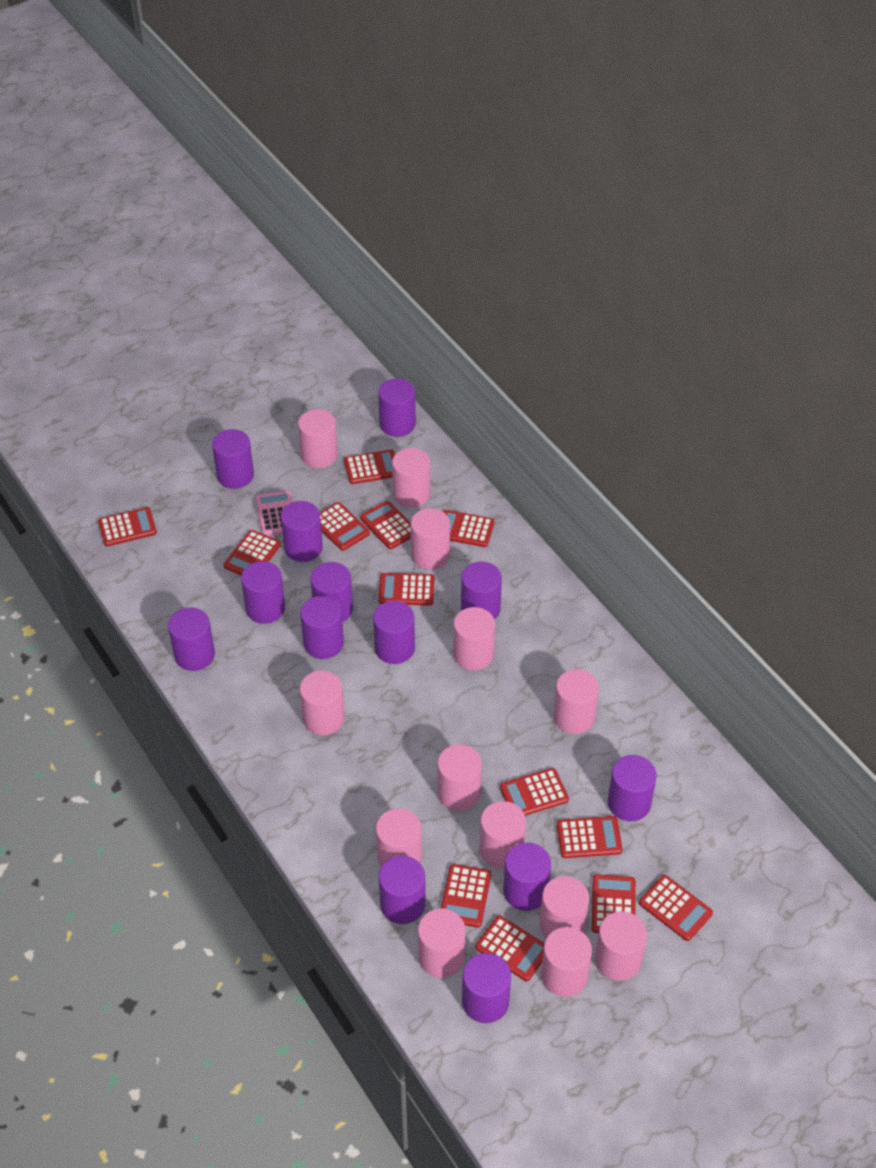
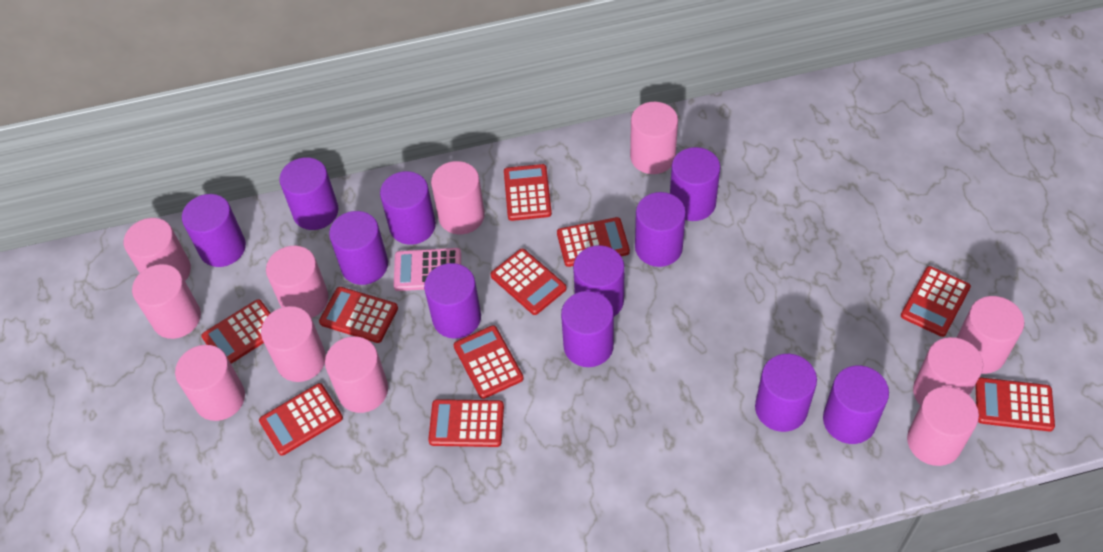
pink cylinder: 13 -> 11
purple cylinder: 13 -> 11
red calculator: 13 -> 10

